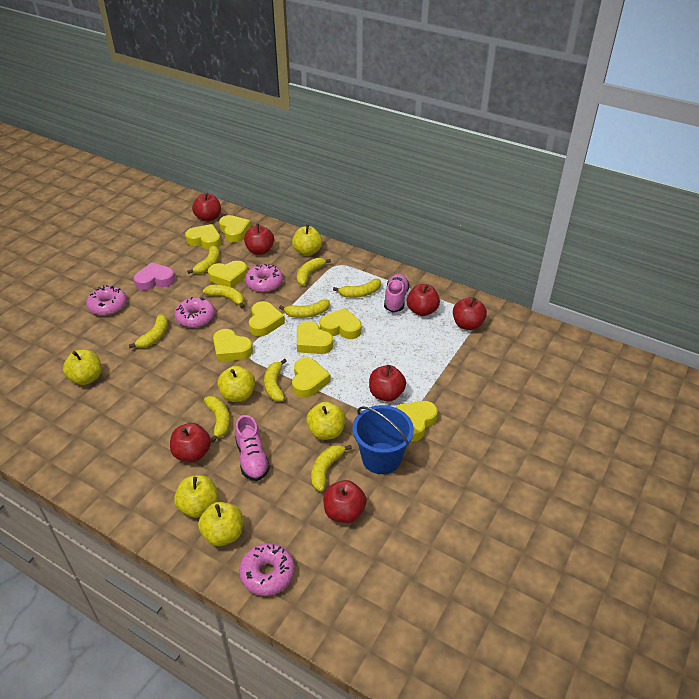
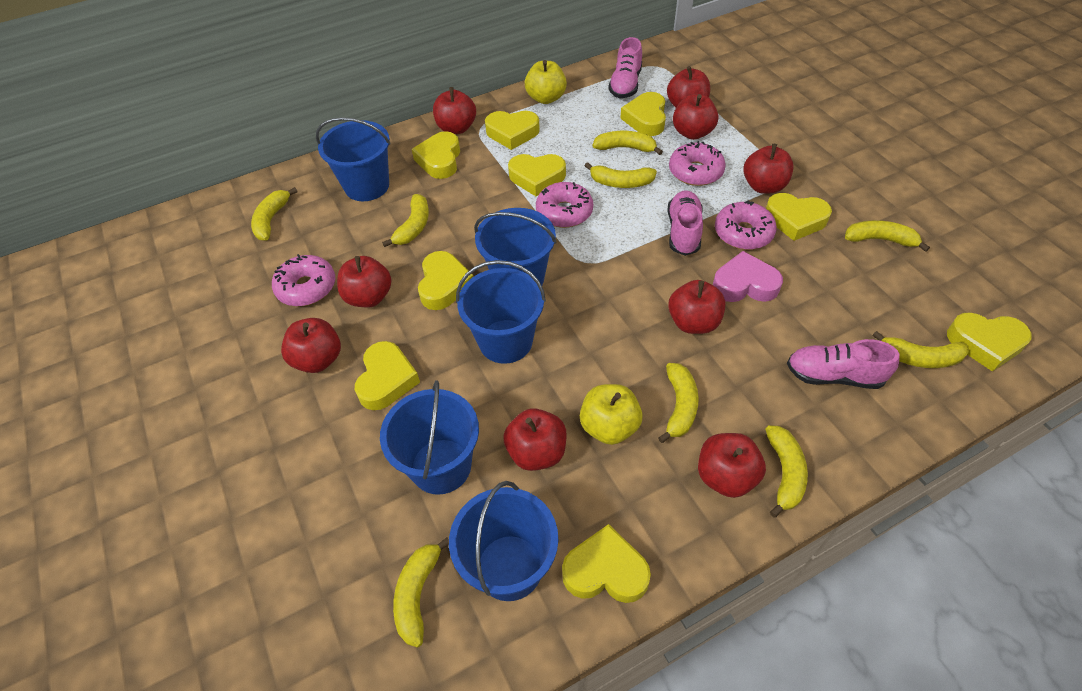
blue bucket: 1 -> 5
pink shoe: 2 -> 3
red apple: 7 -> 9
yellow apple: 6 -> 2

